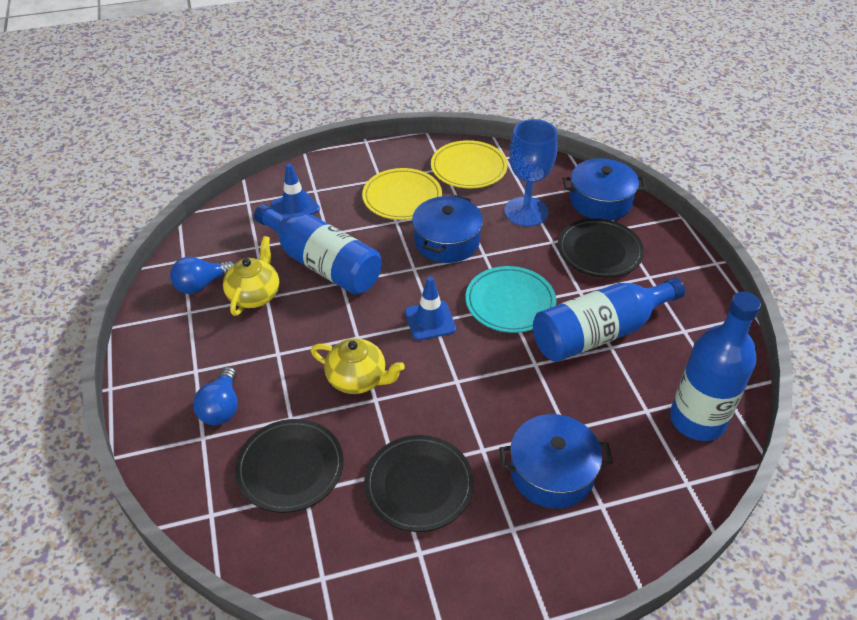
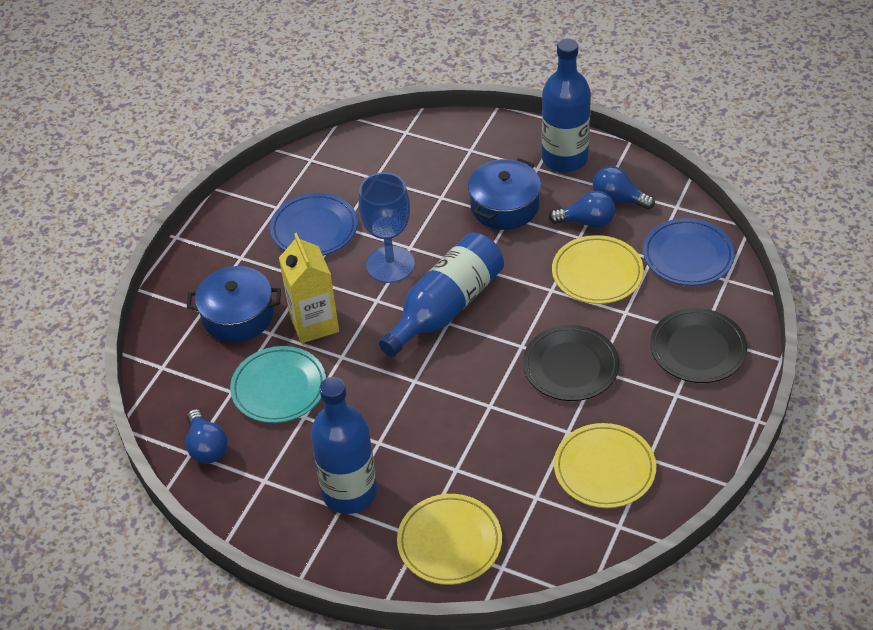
black plate: 3 -> 2
blue light bulb: 2 -> 3
blue plate: 0 -> 2
blue pot: 3 -> 2
blue traffic cone: 2 -> 0
yellow carton: 0 -> 1
yellow plate: 2 -> 3
yellow teapot: 2 -> 0

